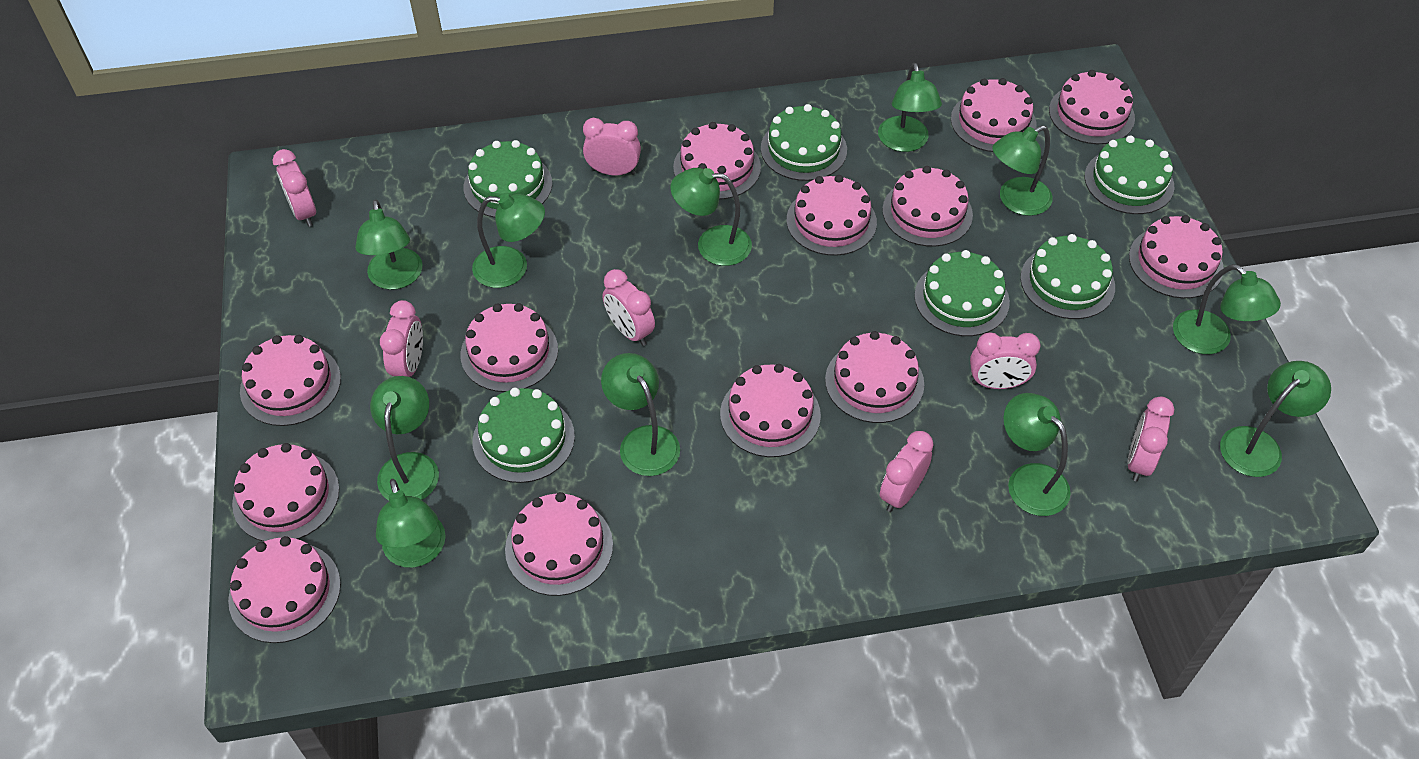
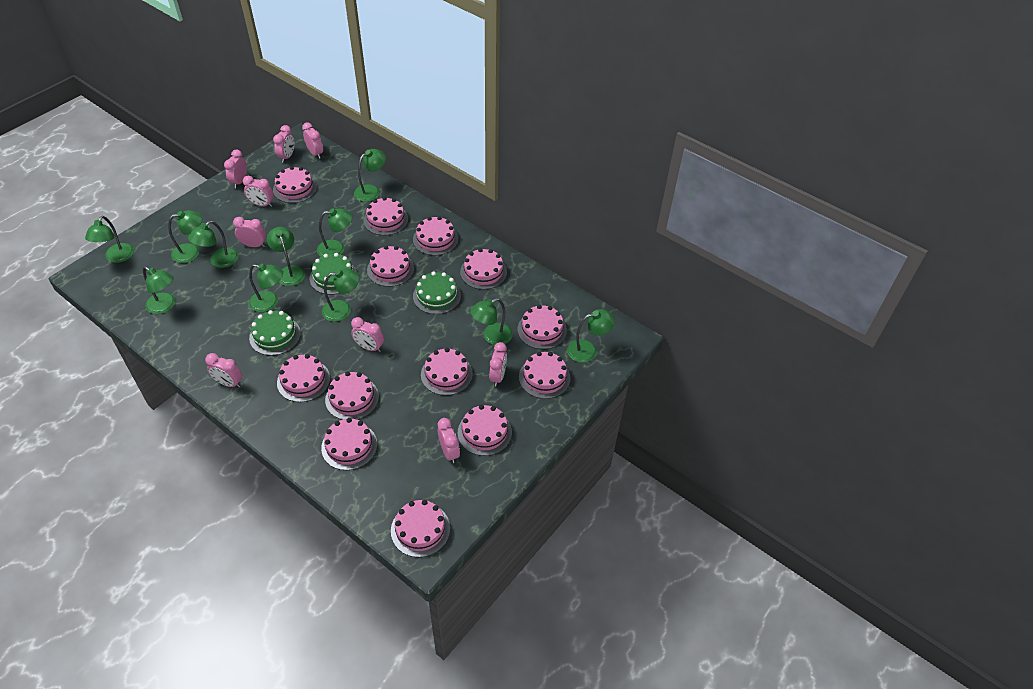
green cake: 6 -> 3
pink clock: 7 -> 9

